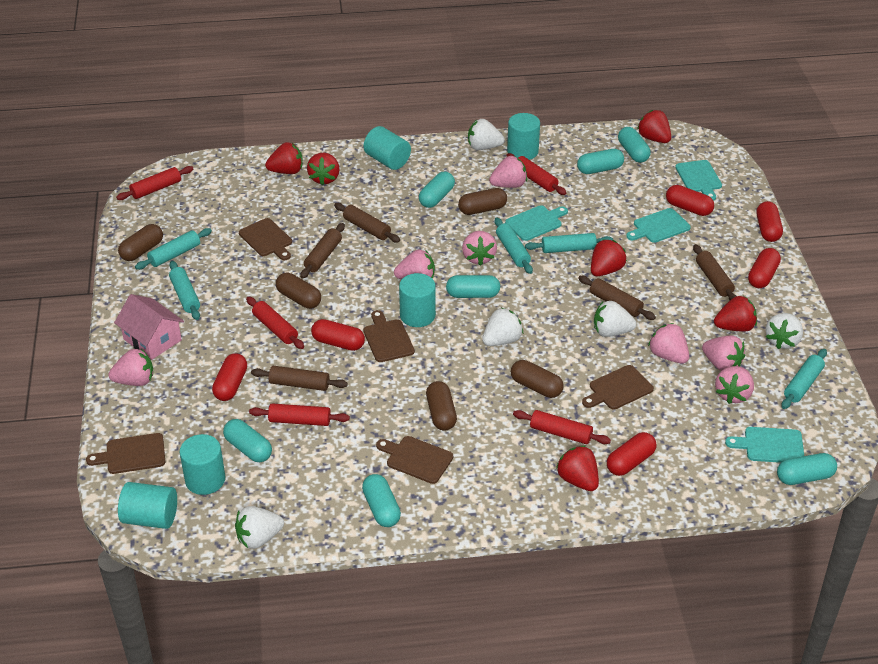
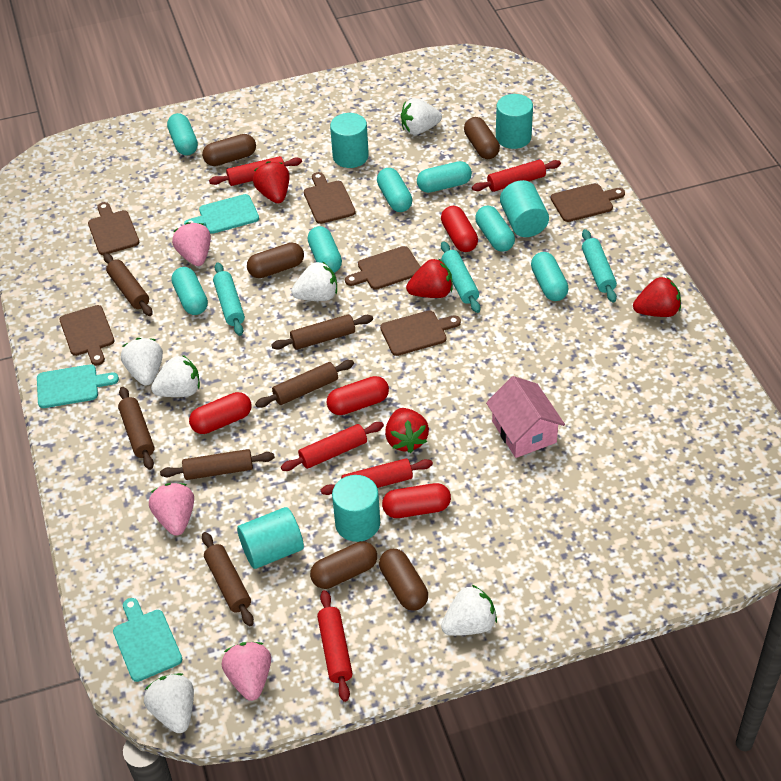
brown cutting board: 5 -> 6
brown rolling pin: 5 -> 6
pink strawberry: 7 -> 3
red capsule: 6 -> 4
red strawberry: 6 -> 4
turquoise cutting board: 4 -> 3
turquoise rolling pin: 5 -> 3
white strawberry: 5 -> 6

